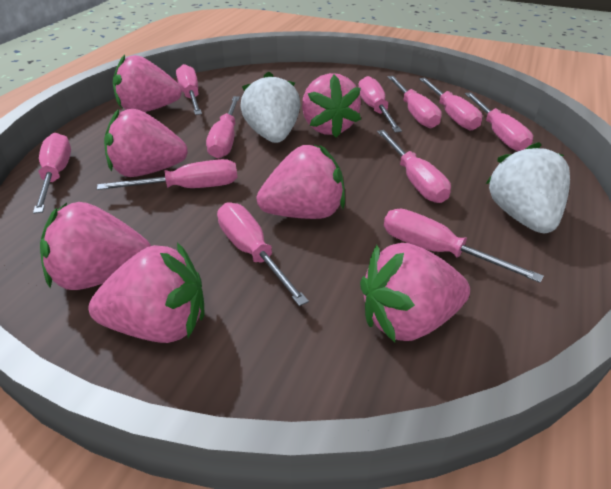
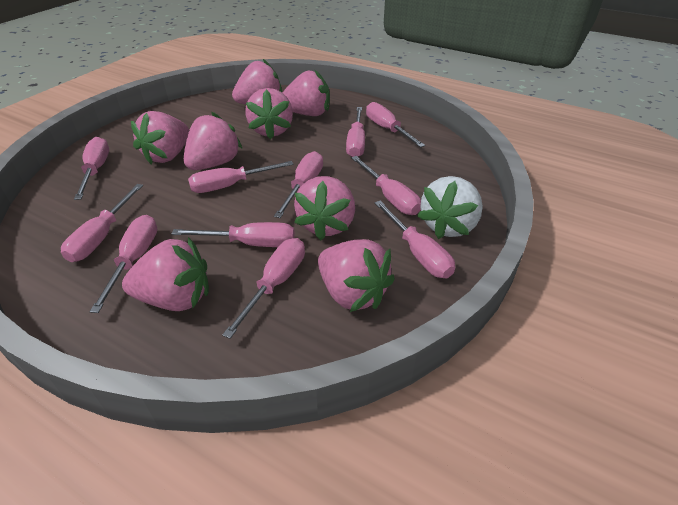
pink strawberry: 7 -> 8
white strawberry: 2 -> 1

